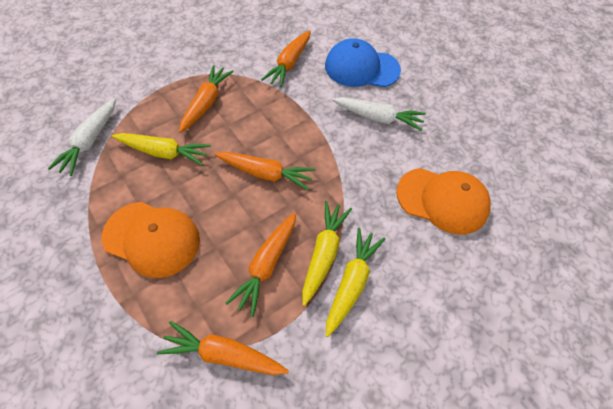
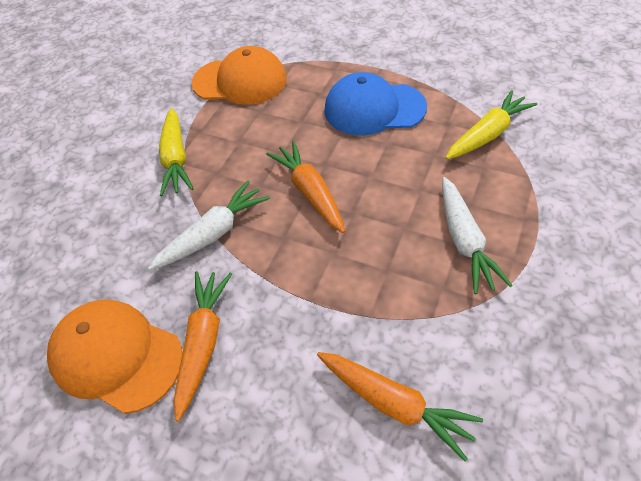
orange carrot: 5 -> 3
yellow carrot: 3 -> 2

